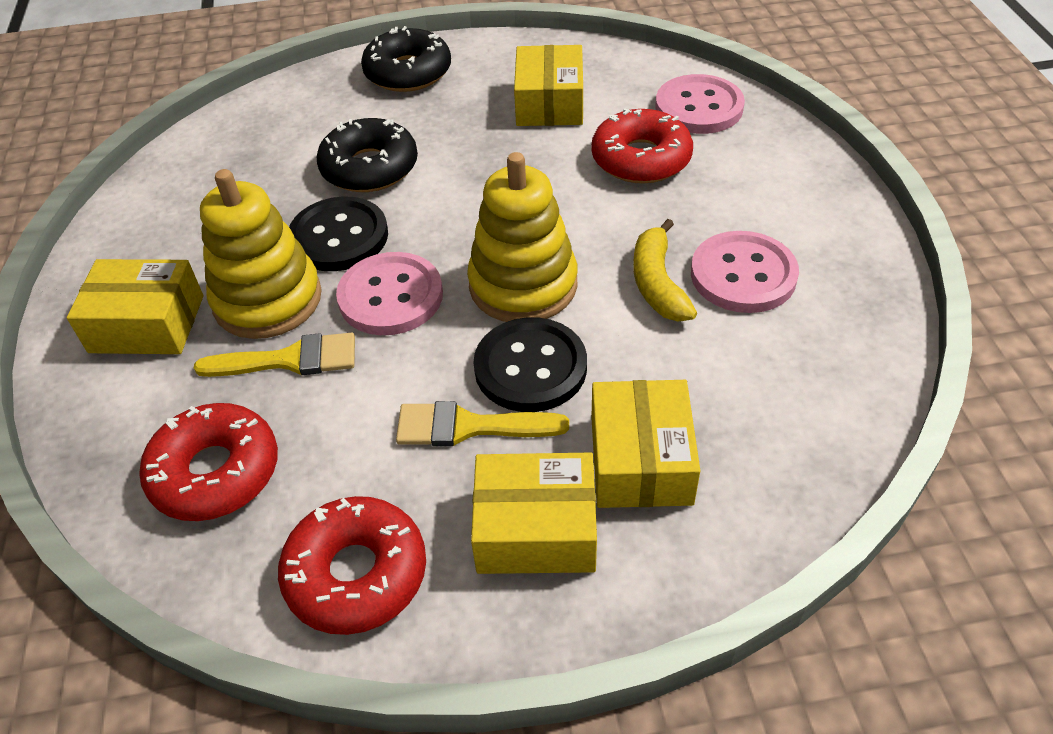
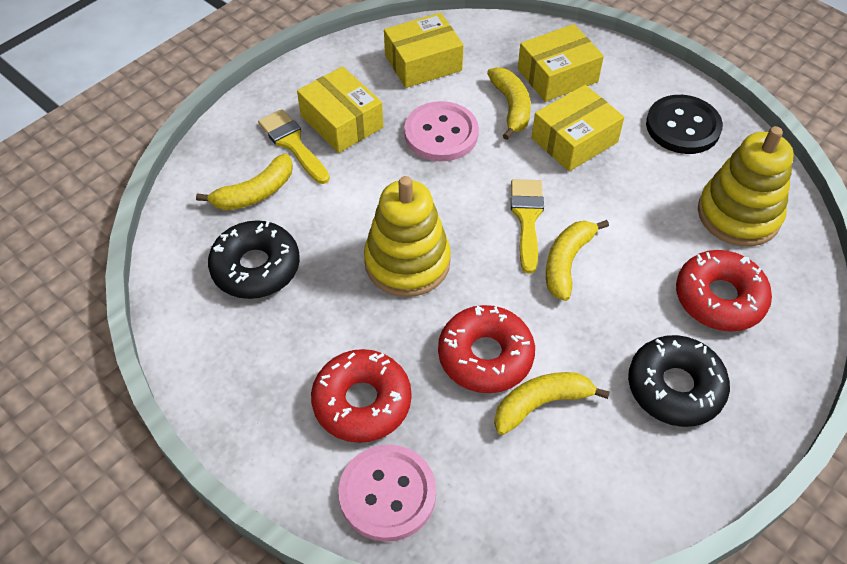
black button: 2 -> 1
pink button: 3 -> 2
yellow banana: 1 -> 4

